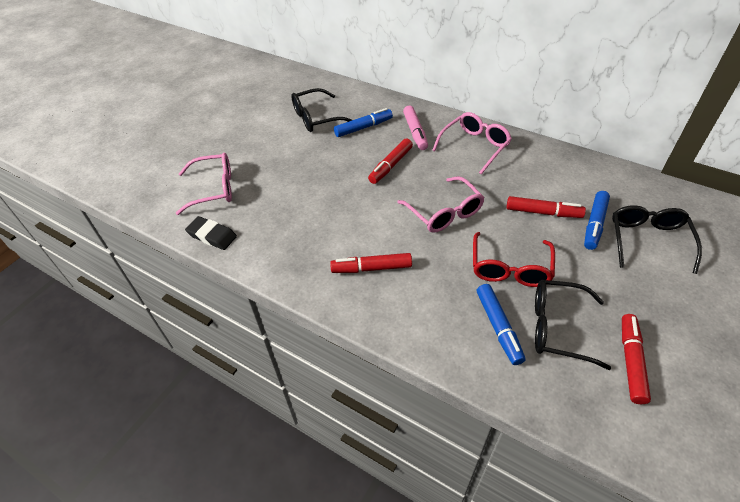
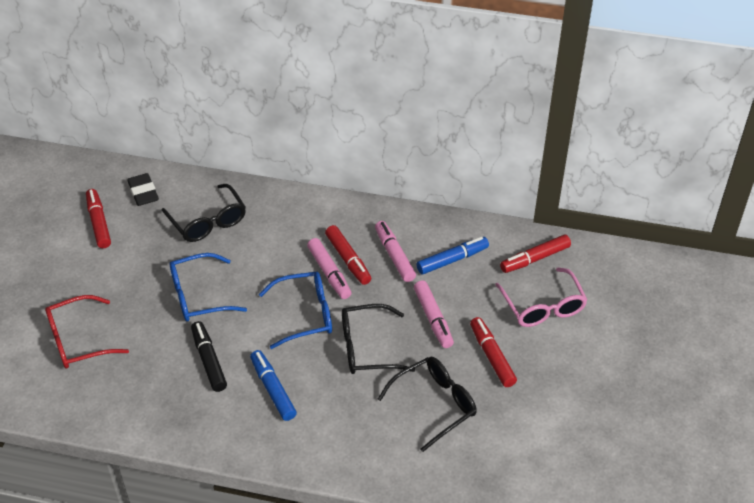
black marker: 0 -> 1
blue glasses: 0 -> 2
blue marker: 3 -> 2
pink glasses: 3 -> 1
pink marker: 1 -> 3

